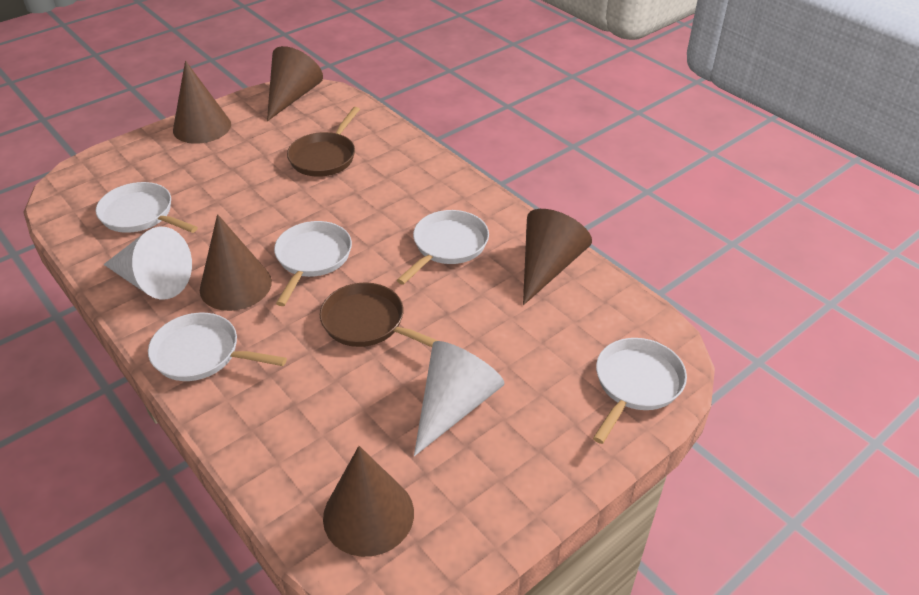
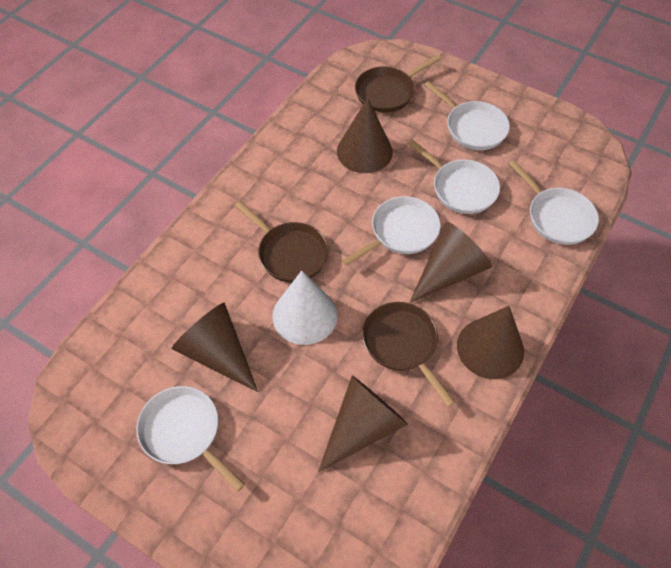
brown pan: 2 -> 3
white cone: 2 -> 1

